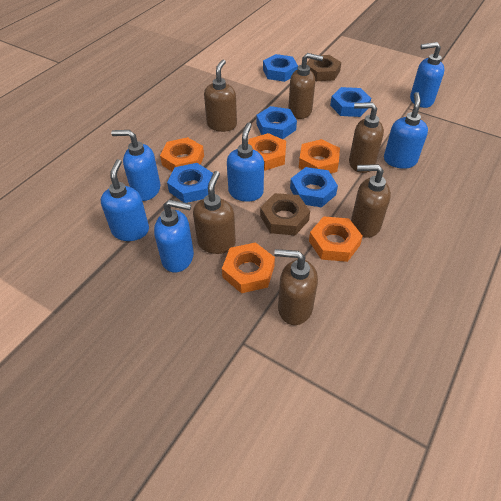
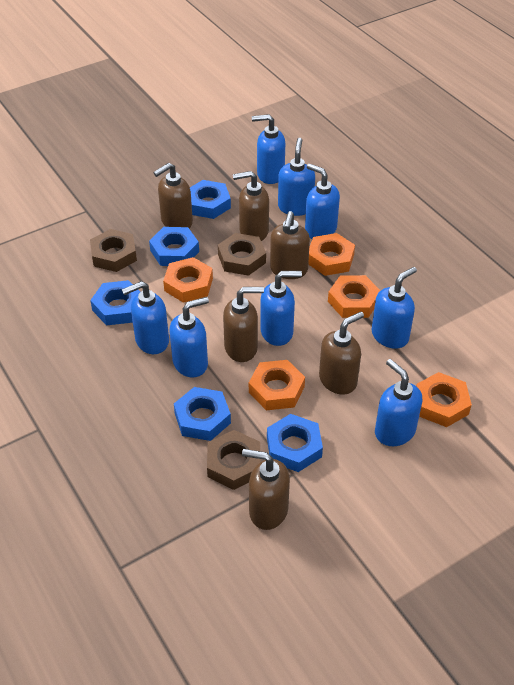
blue soap dispenser: 6 -> 8
brown nut: 2 -> 3

